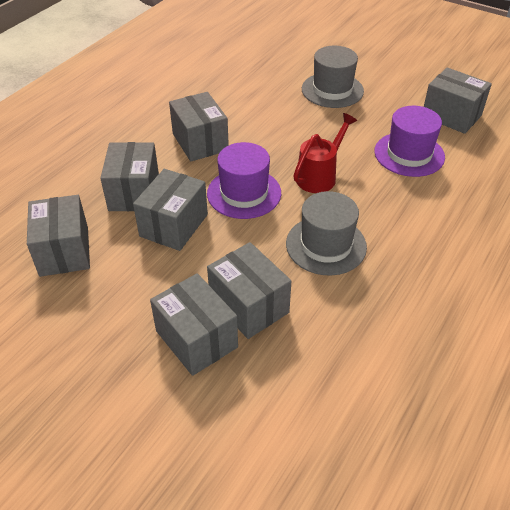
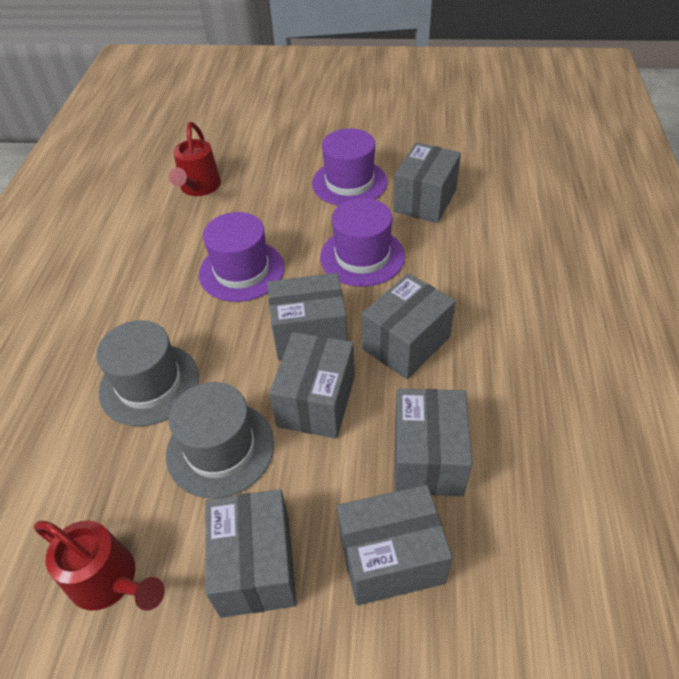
purple hat: 2 -> 3
red watering can: 1 -> 2

